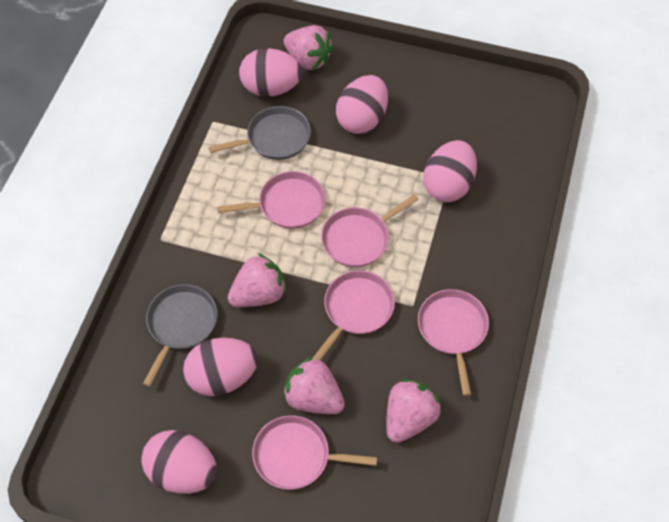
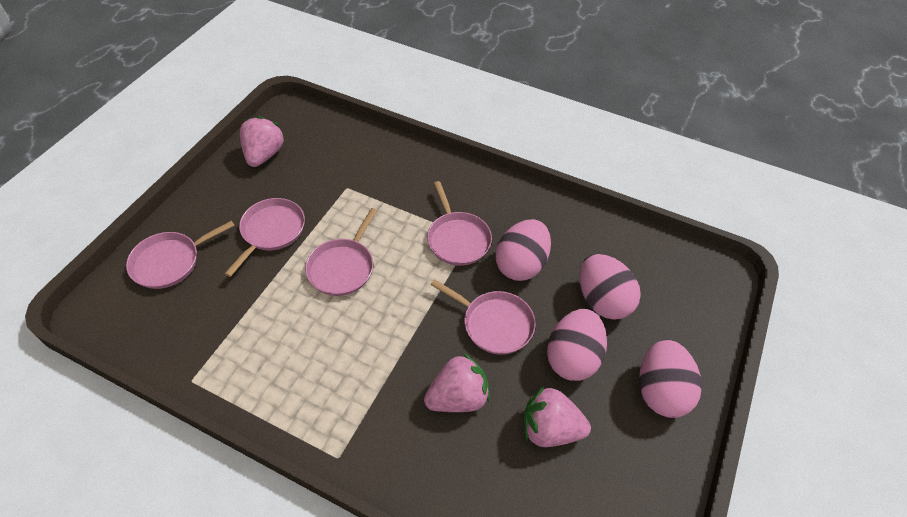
grey pan: 2 -> 0
pink egg: 5 -> 4
pink strawberry: 4 -> 3

